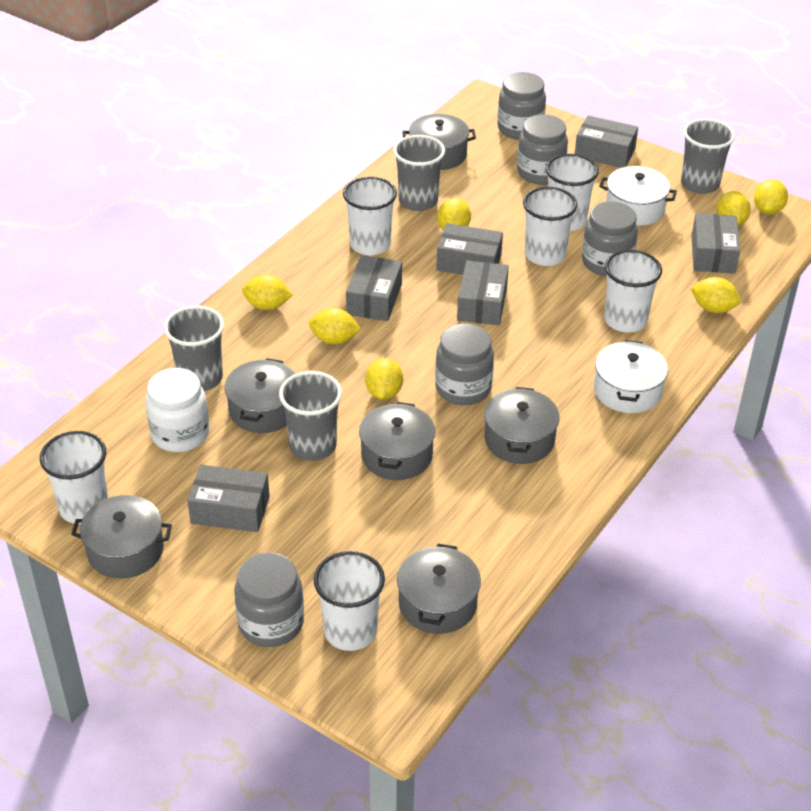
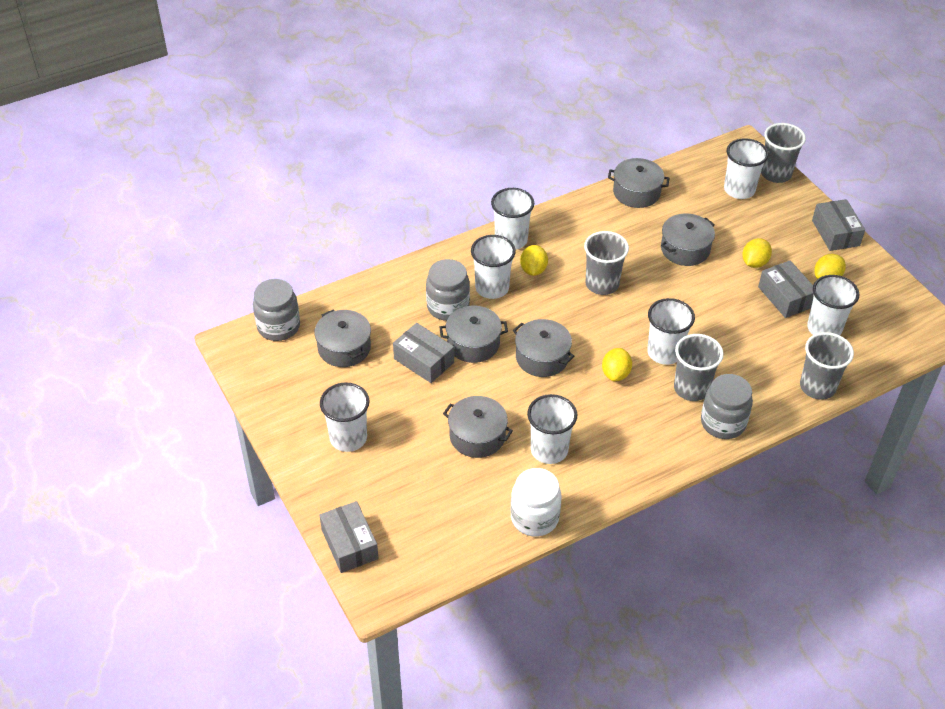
grey box: 6 -> 4
grey jar: 5 -> 3
white cup: 6 -> 7
white pot: 2 -> 0
yellow lemon: 7 -> 4

